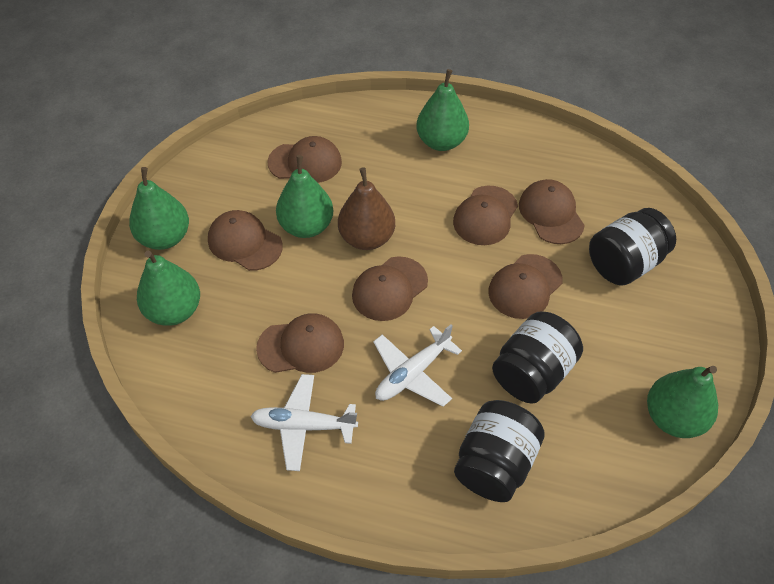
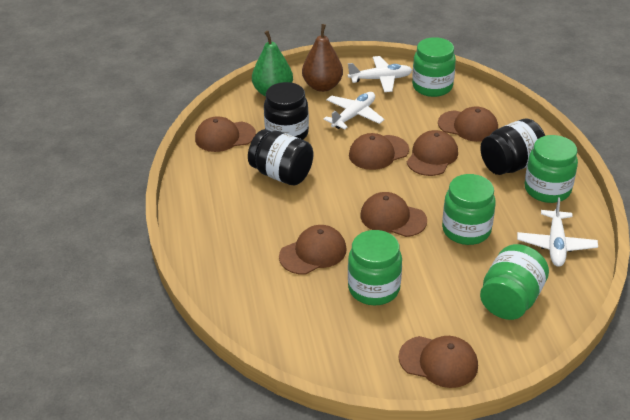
green jar: 0 -> 5
green pear: 5 -> 1
white plane: 2 -> 3

